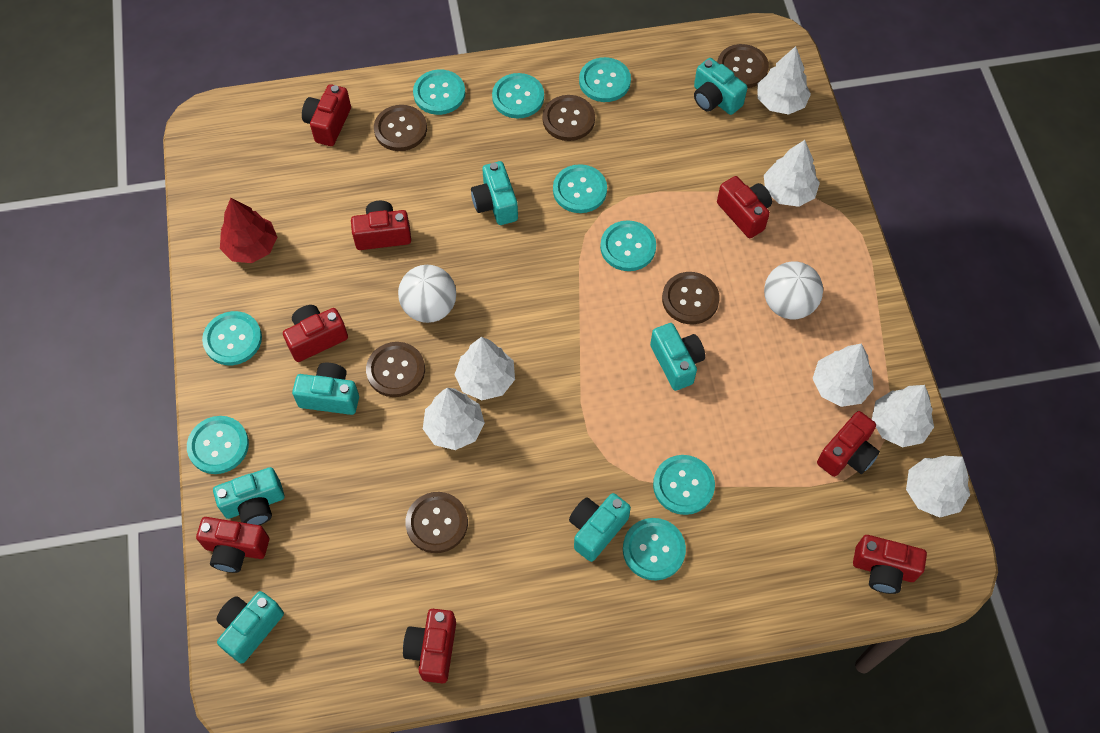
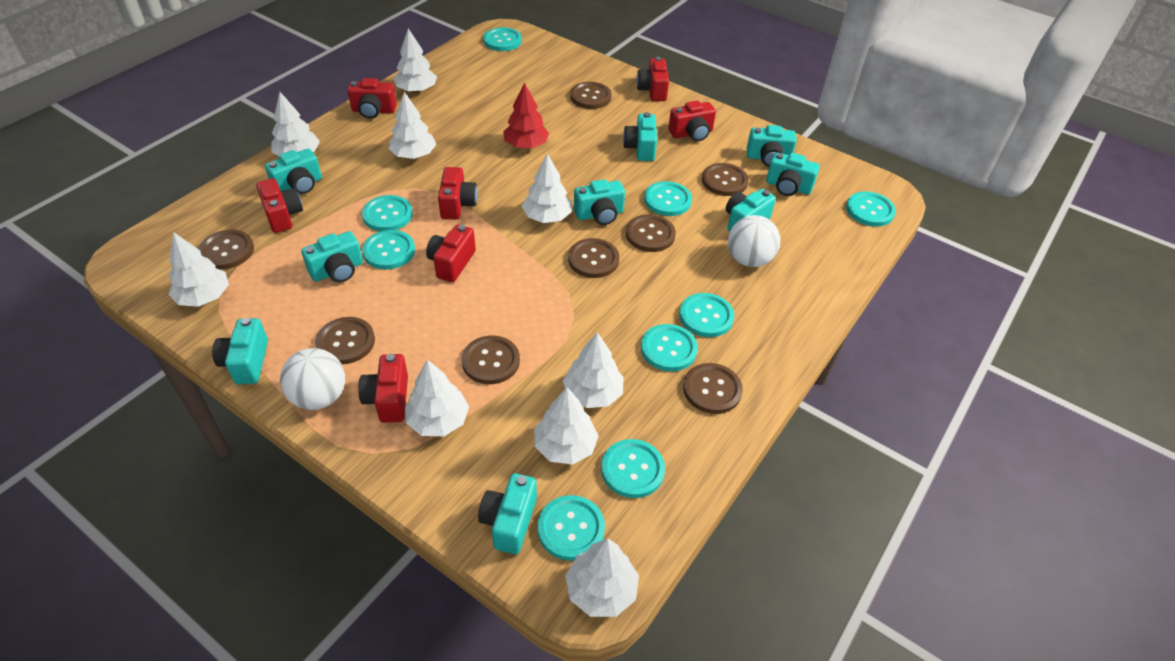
brown button: 6 -> 8
red camera: 8 -> 7
turquoise camera: 7 -> 9
white tree: 7 -> 9

